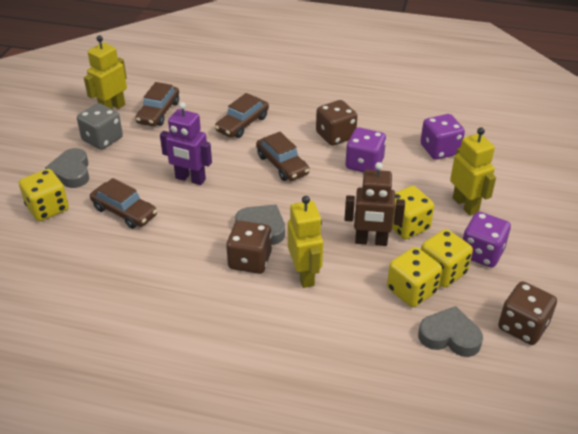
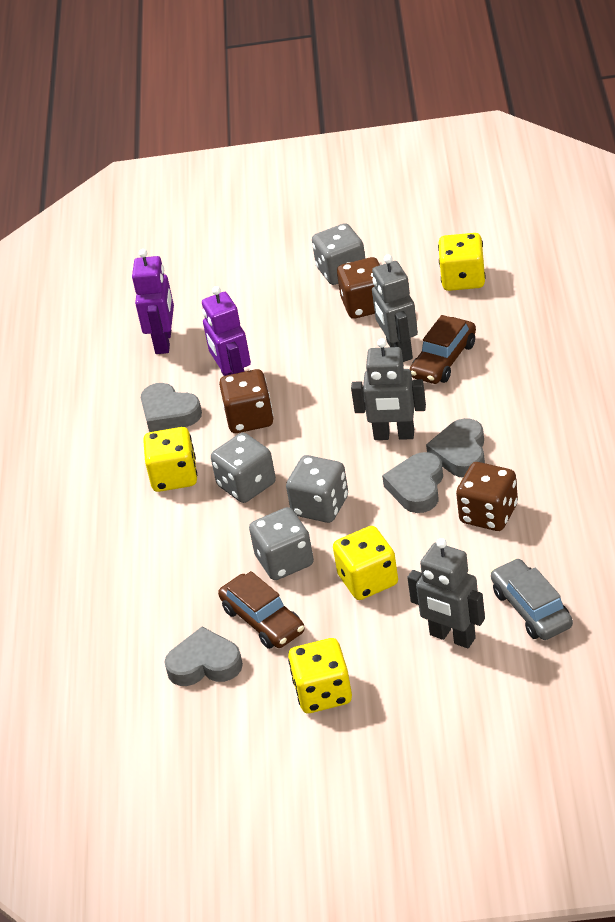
brown car: 4 -> 2
brown robot: 1 -> 0
grey car: 0 -> 1
grey dice: 1 -> 4
grey heart: 3 -> 4
grey robot: 0 -> 3
purple dice: 3 -> 0
purple robot: 1 -> 2
yellow robot: 3 -> 0

